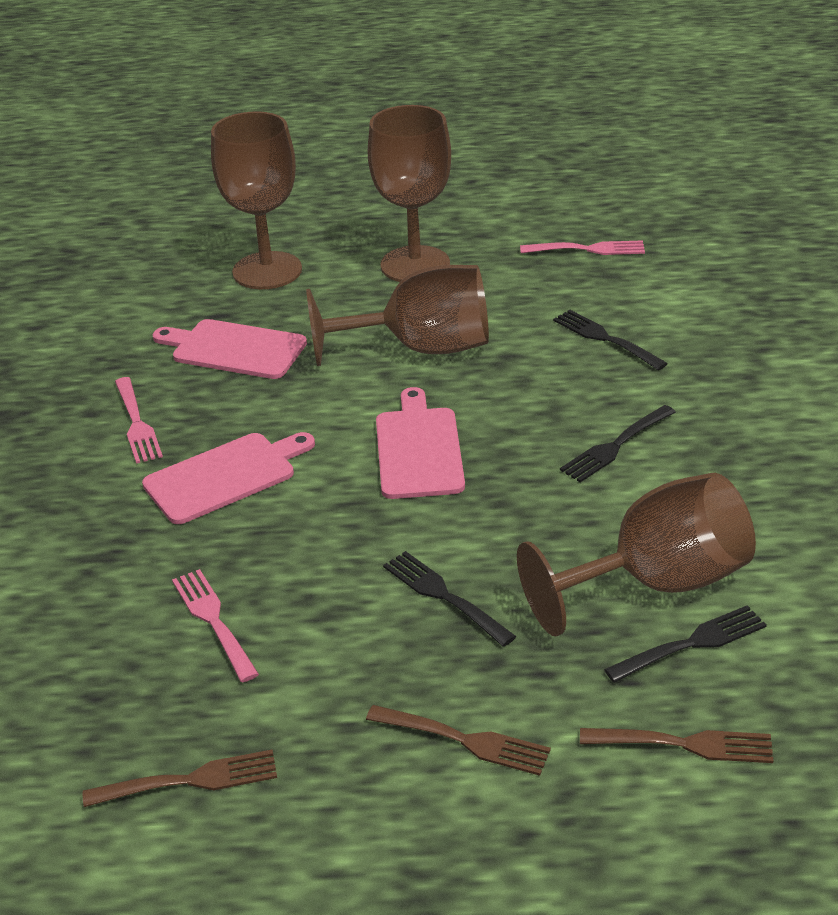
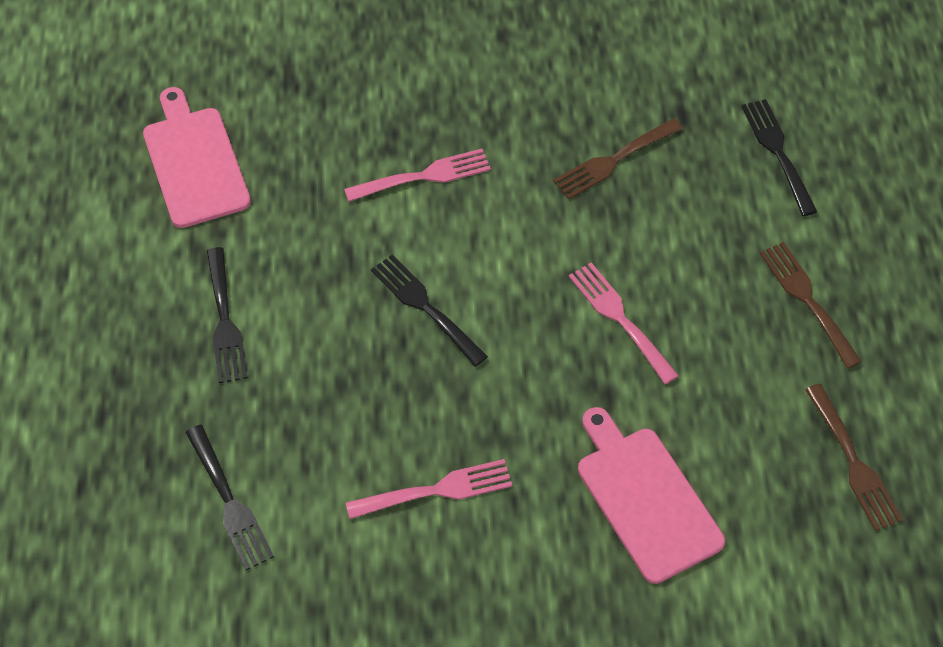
brown goblet: 4 -> 0
pink cutting board: 3 -> 2

